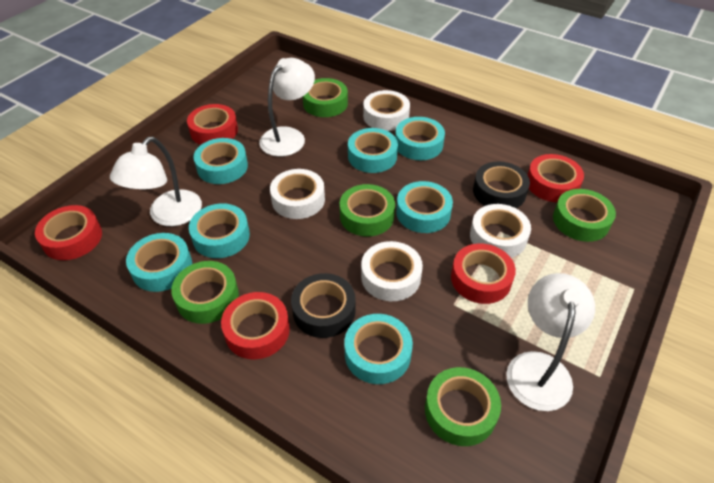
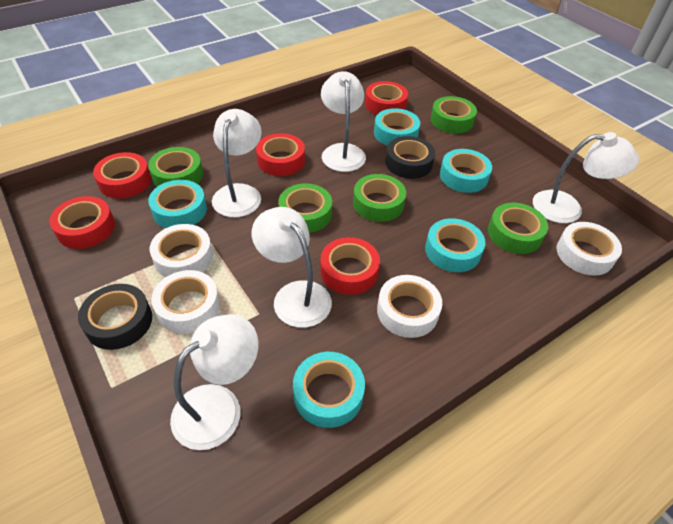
turquoise tape: 7 -> 5
white lamp: 3 -> 5

